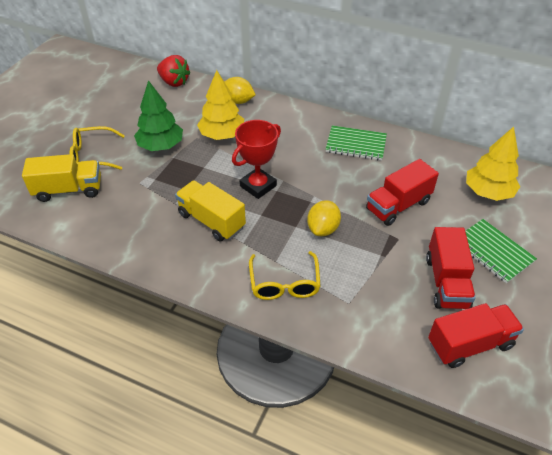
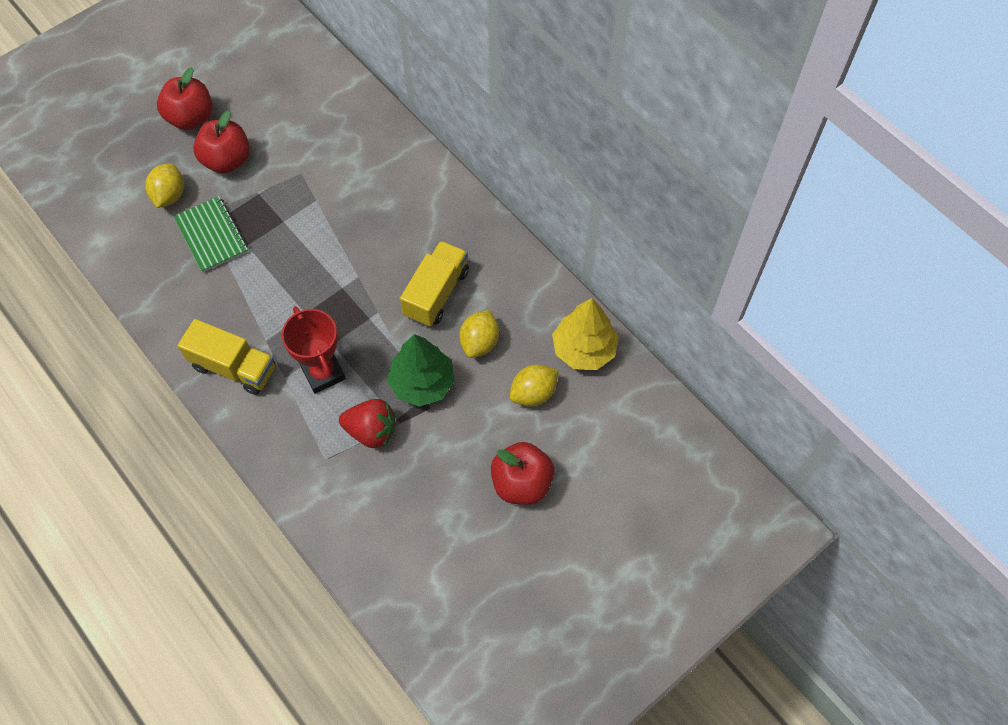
green notebook: 2 -> 1
red apple: 0 -> 3
red truck: 3 -> 0
yellow glasses: 2 -> 0
yellow lemon: 2 -> 3
yellow tree: 2 -> 1

